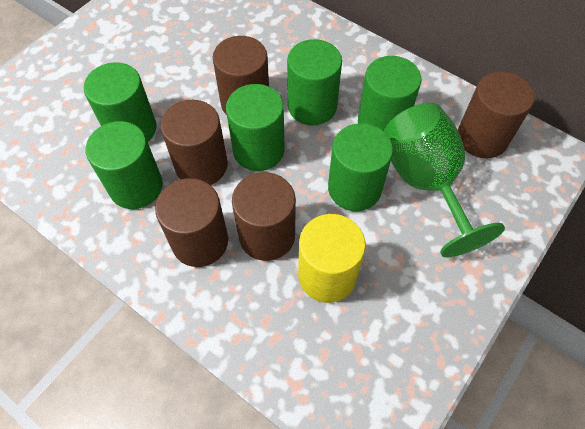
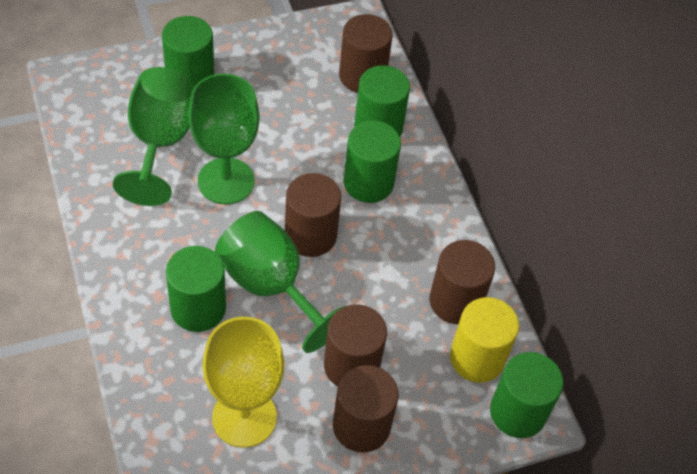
green cylinder: 6 -> 5
green goblet: 1 -> 3
yellow goblet: 0 -> 1

